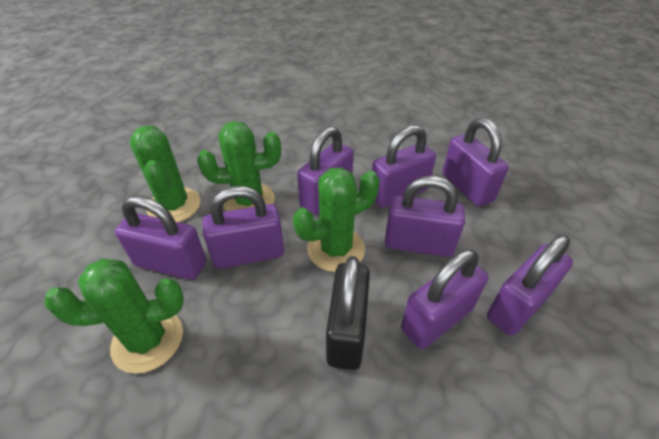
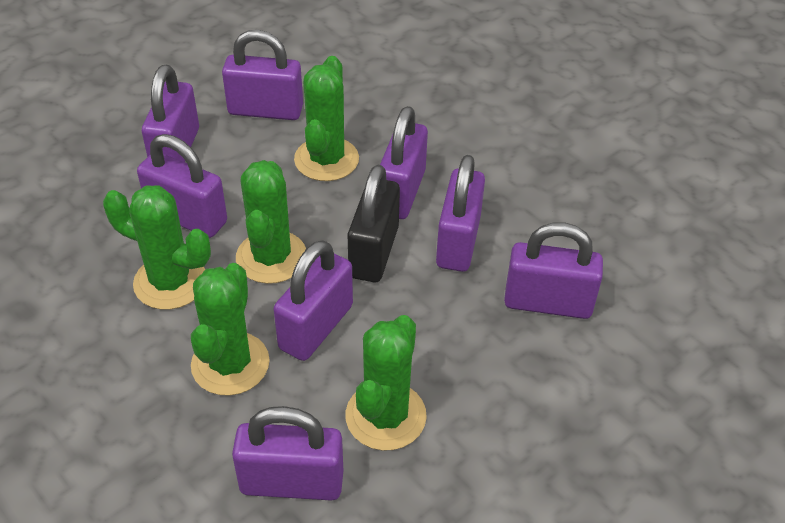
green cactus: 4 -> 5

